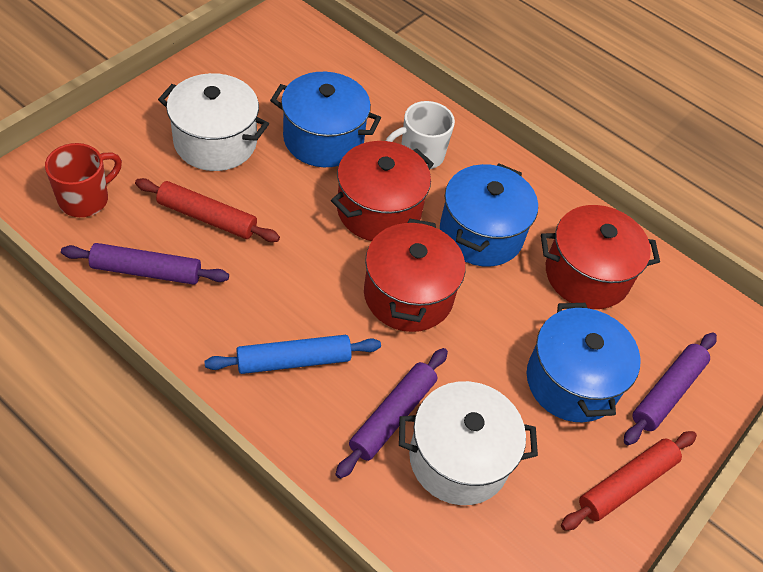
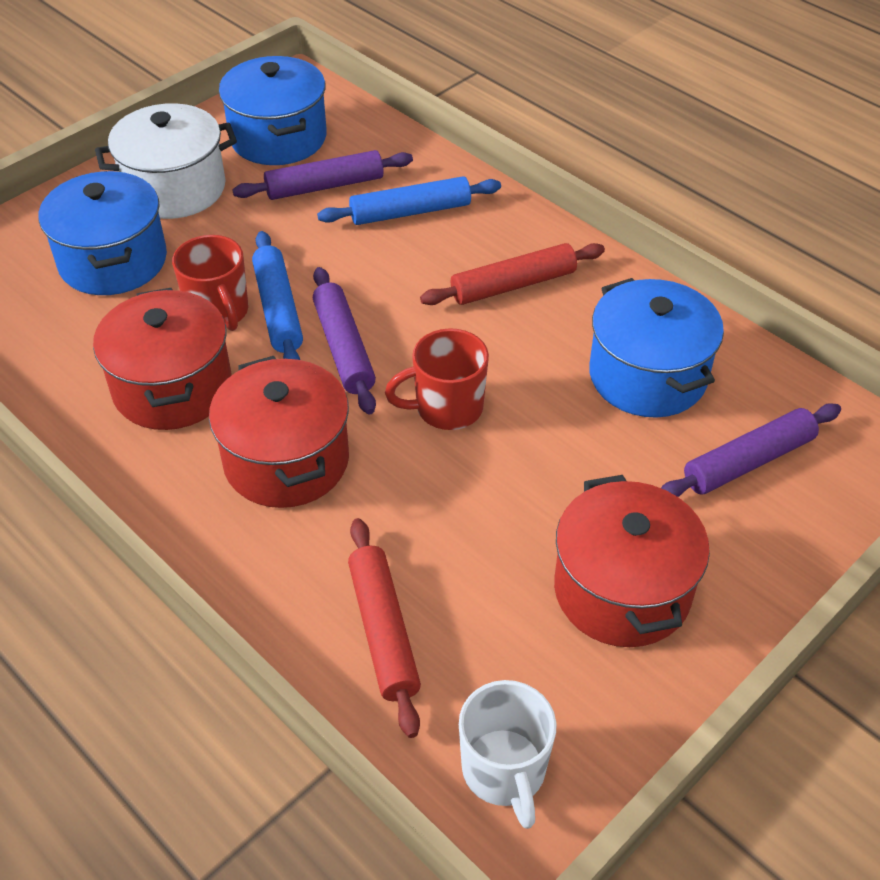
blue rolling pin: 1 -> 2
red mug: 1 -> 2
white pot: 2 -> 1

